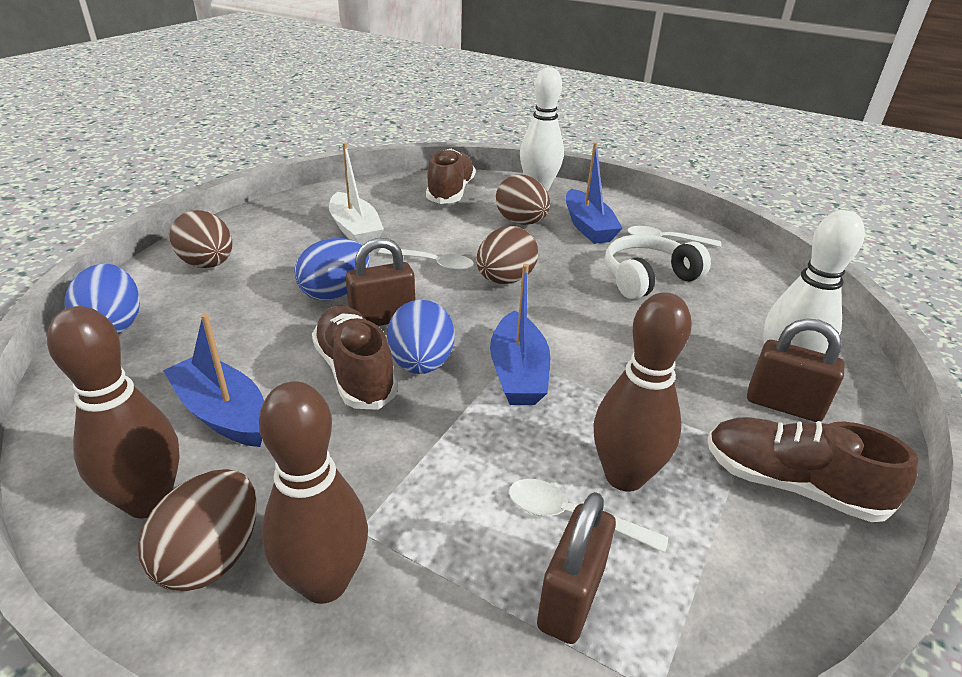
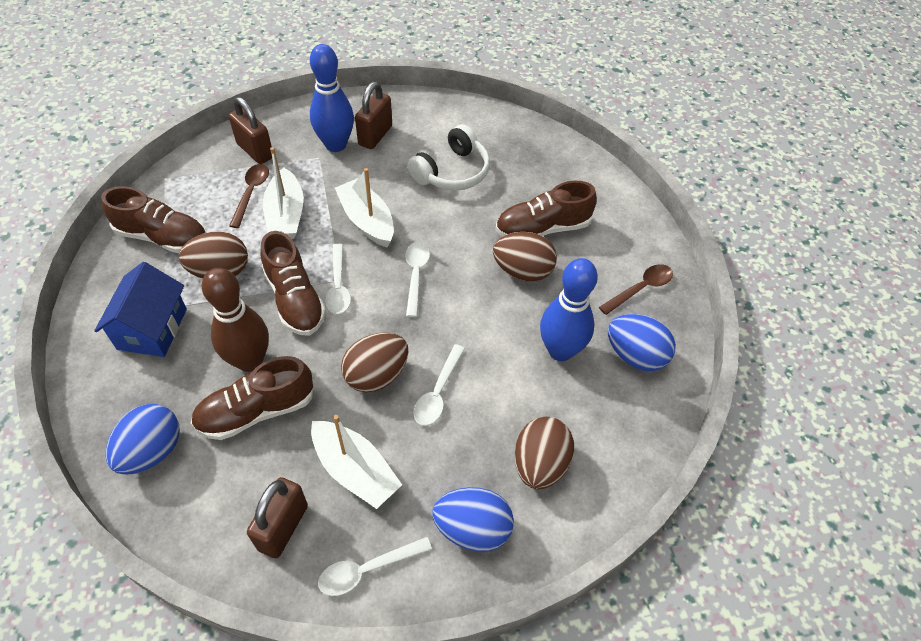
blue boat: 3 -> 0
blue bowling pin: 0 -> 2
blue house: 0 -> 1
brown bowling pin: 3 -> 1
brown shoe: 3 -> 4
brown spoon: 0 -> 2
white boat: 1 -> 3
white bowling pin: 2 -> 0
white spoon: 3 -> 4

